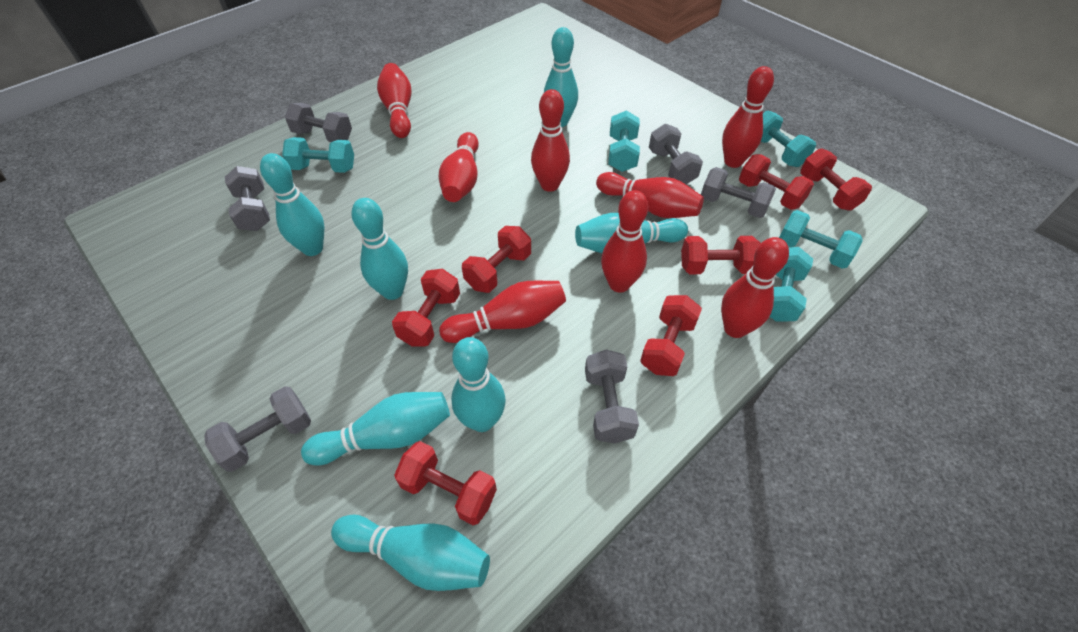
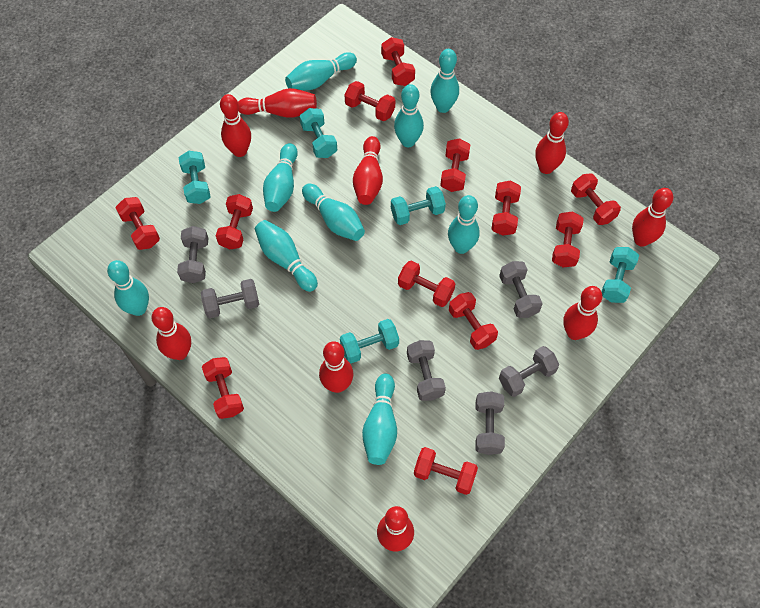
red bowling pin: 8 -> 9
red dumbbell: 7 -> 12
turquoise bowling pin: 7 -> 9

